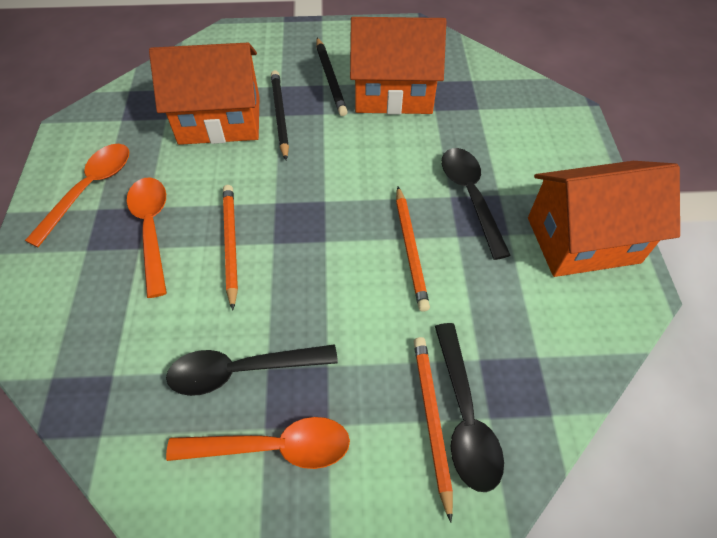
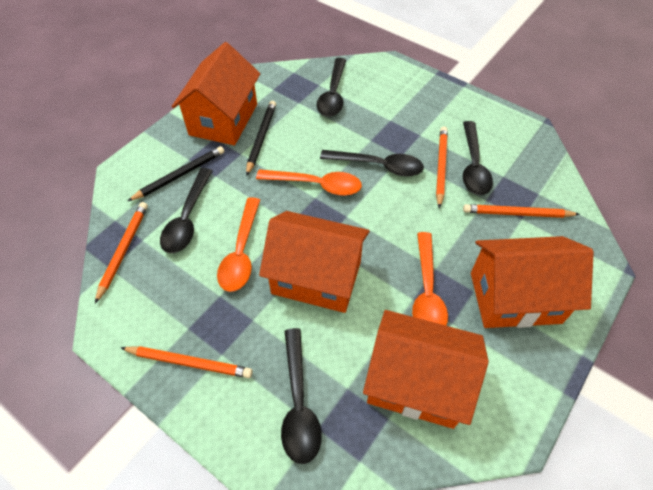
black spoon: 3 -> 5
orange house: 3 -> 4
orange pencil: 3 -> 4

